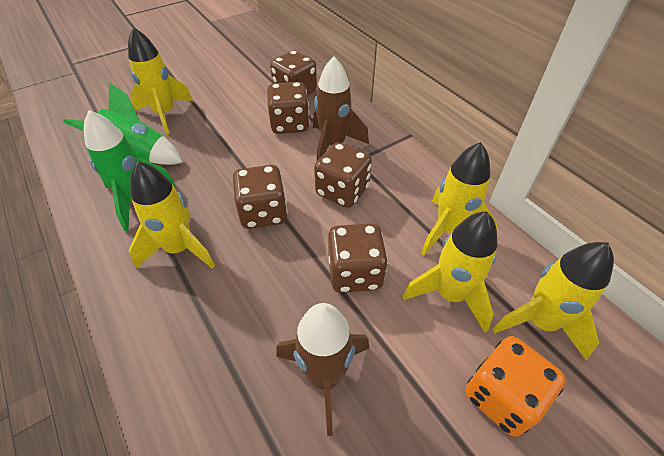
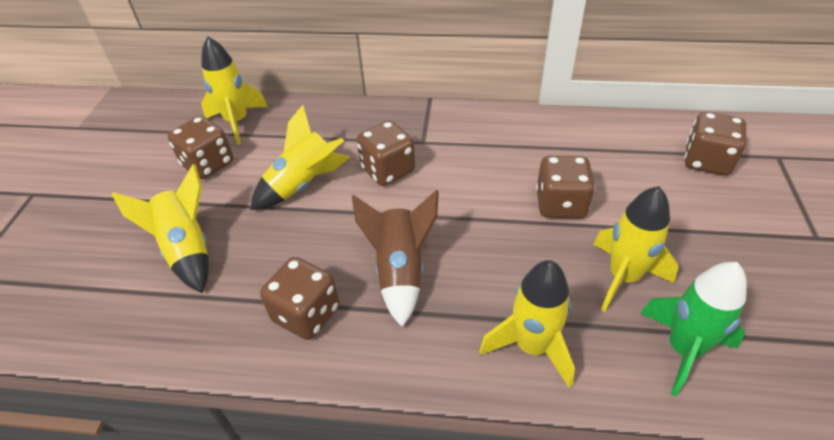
brown rocket: 2 -> 1
green rocket: 2 -> 1
orange dice: 1 -> 0

